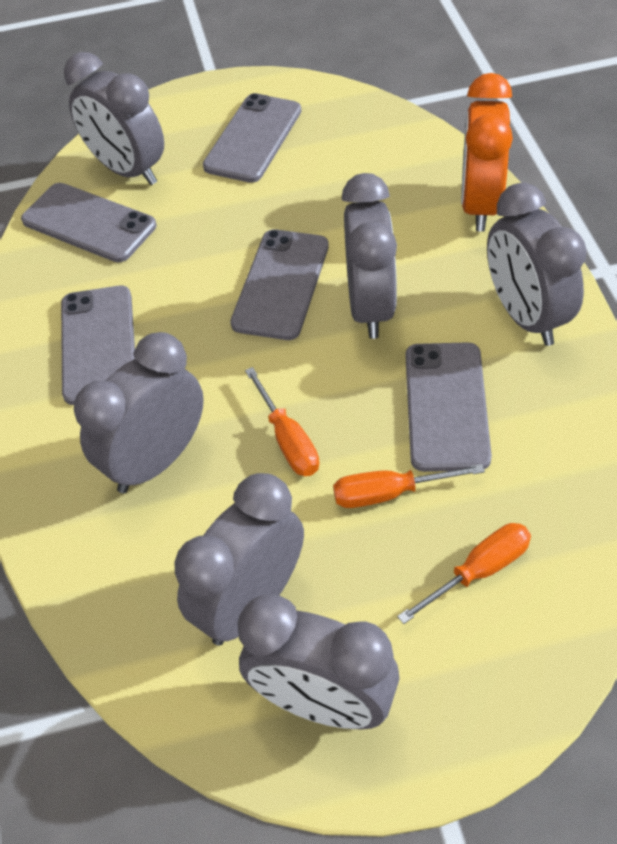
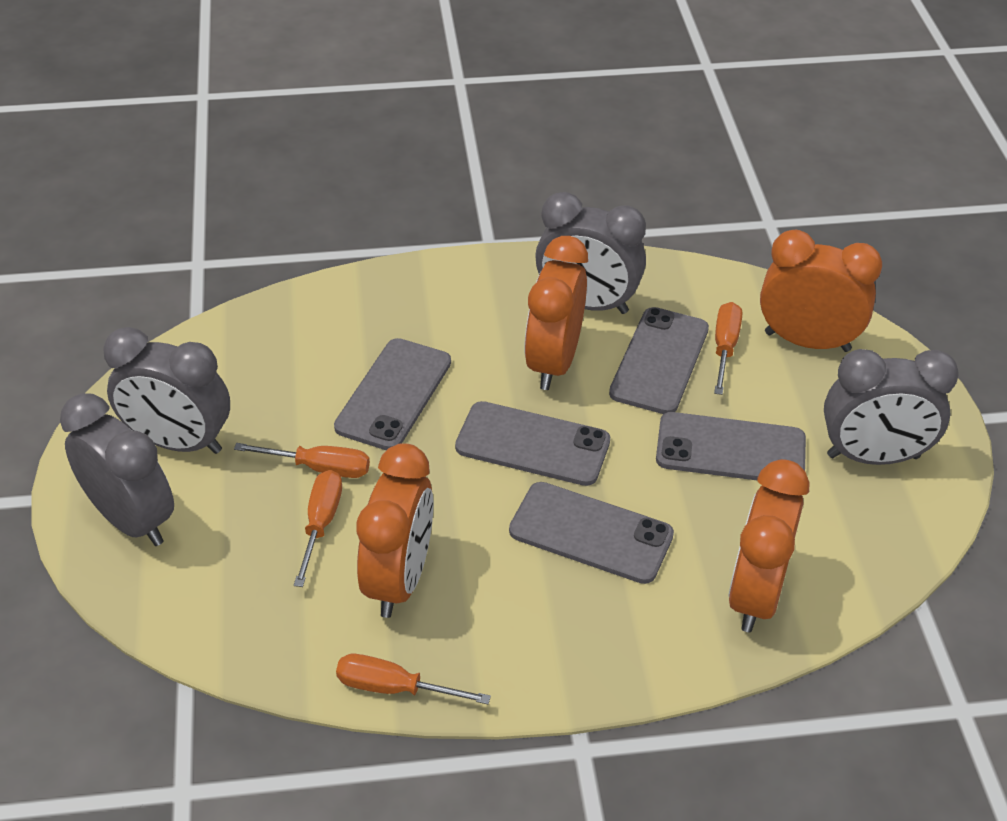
grey clock: 6 -> 4
orange clock: 1 -> 4
orange screwdriver: 3 -> 4

